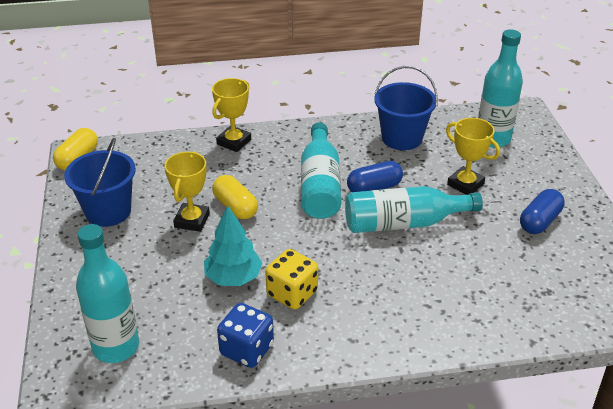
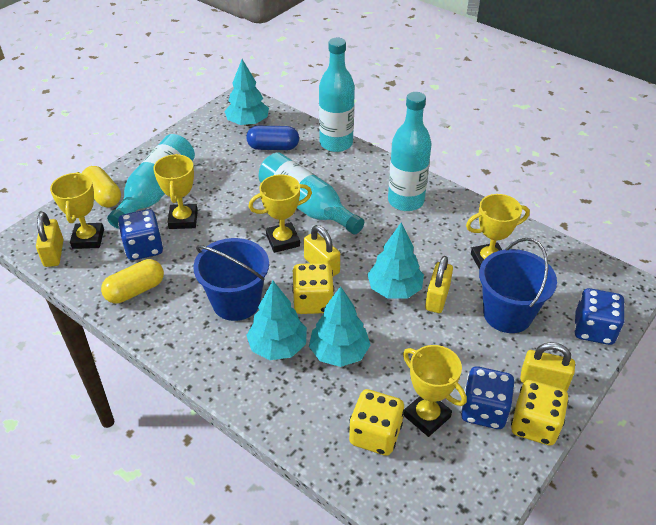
blue capsule: 2 -> 1
blue dice: 1 -> 3
turquoise tree: 1 -> 4
yellow dice: 1 -> 3
yellow padlock: 0 -> 4
yellow trophy: 3 -> 5

